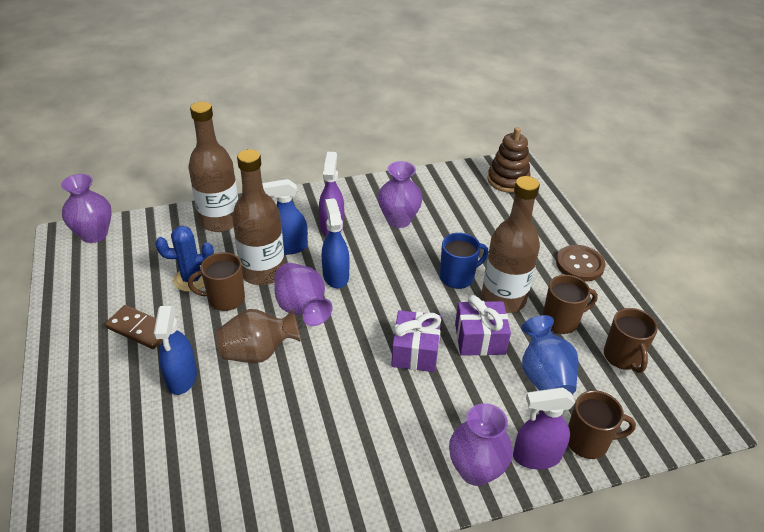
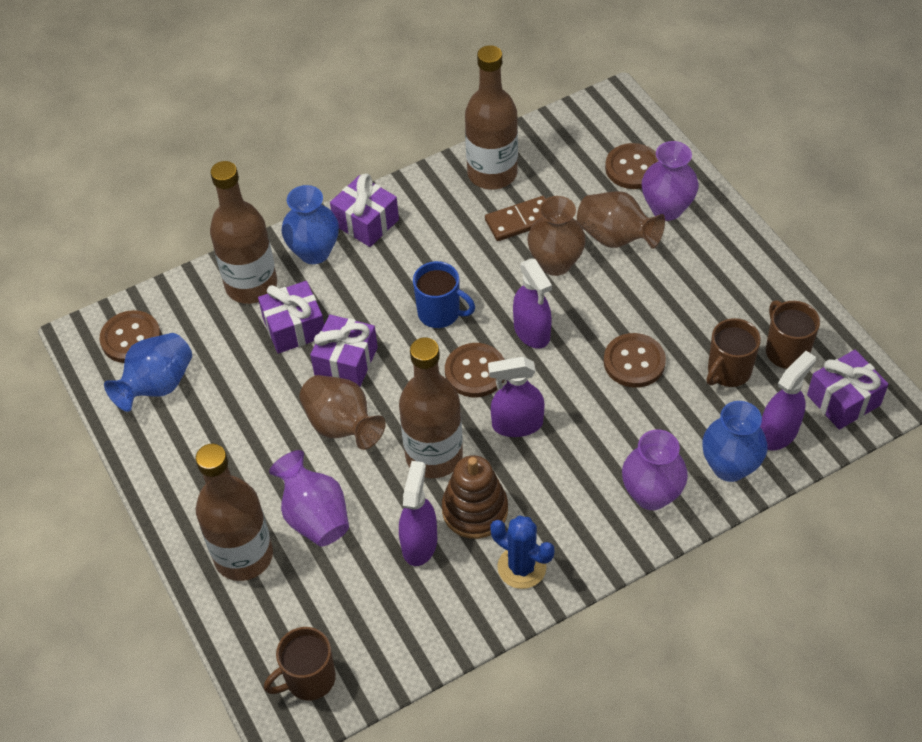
blue spray bottle: 3 -> 0
blue vase: 1 -> 3
brown bottle: 3 -> 4
brown button: 1 -> 4
brown mug: 4 -> 3
brown vase: 1 -> 3
purple gift: 2 -> 4
purple spray bottle: 2 -> 4
purple vase: 4 -> 3

